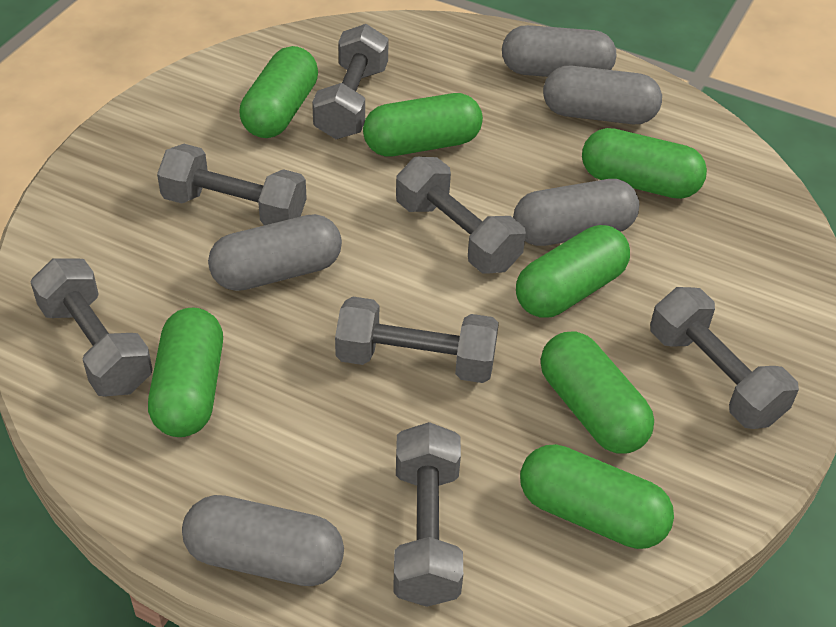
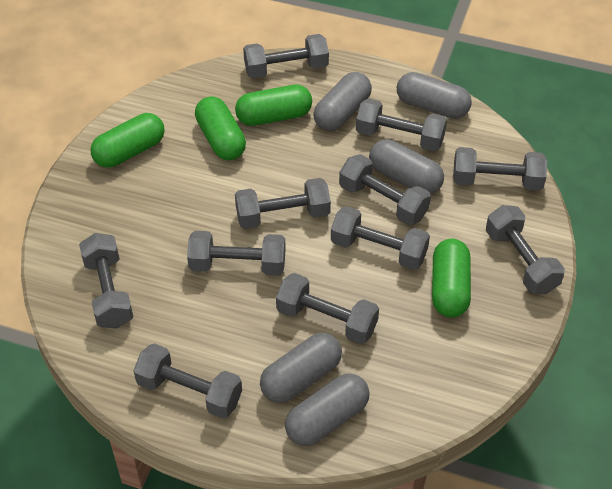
green capsule: 7 -> 4
grey dumbbell: 7 -> 11

